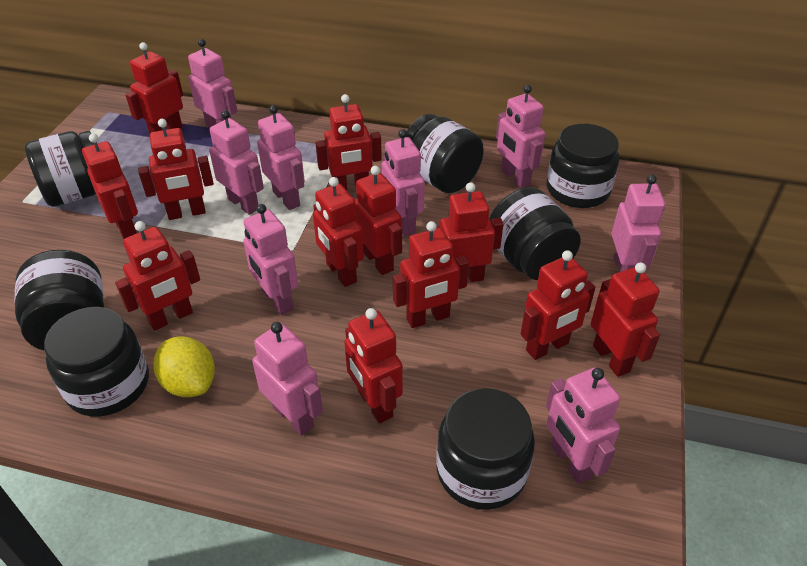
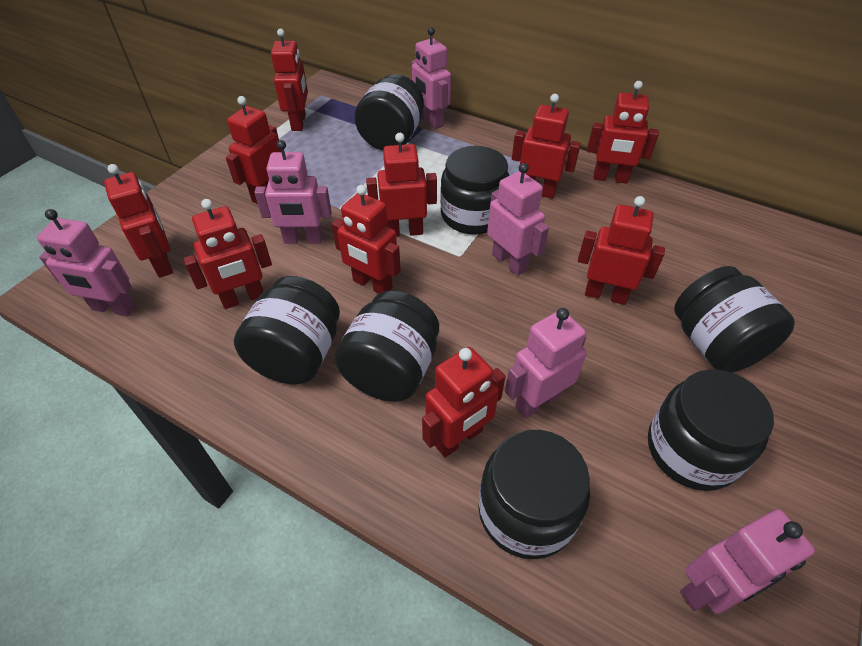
pink robot: 9 -> 6
red robot: 12 -> 10
yellow lemon: 1 -> 0

